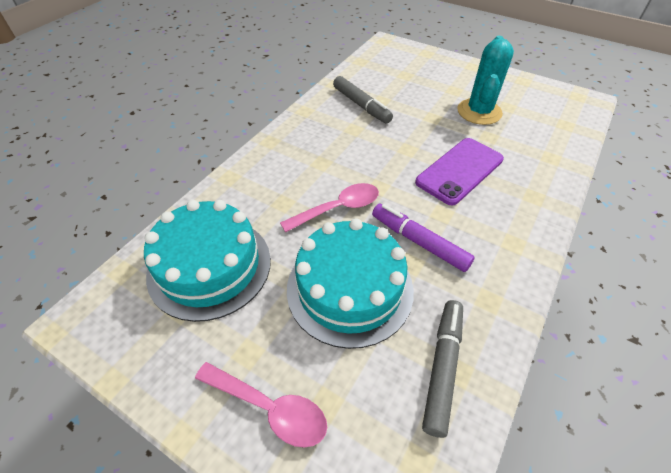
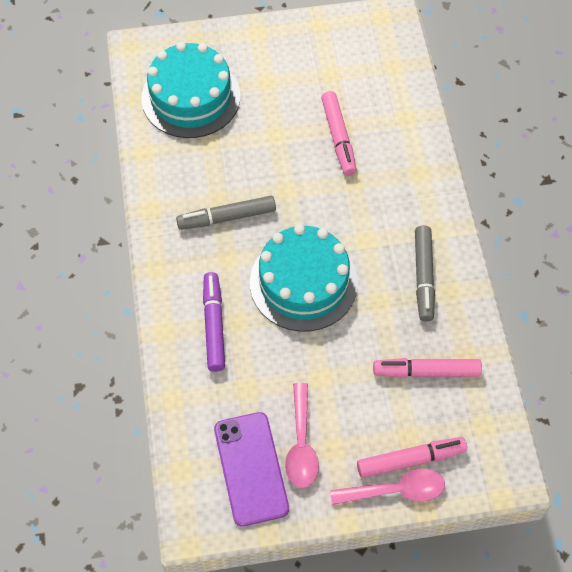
pink marker: 0 -> 3
turquoise cactus: 1 -> 0

